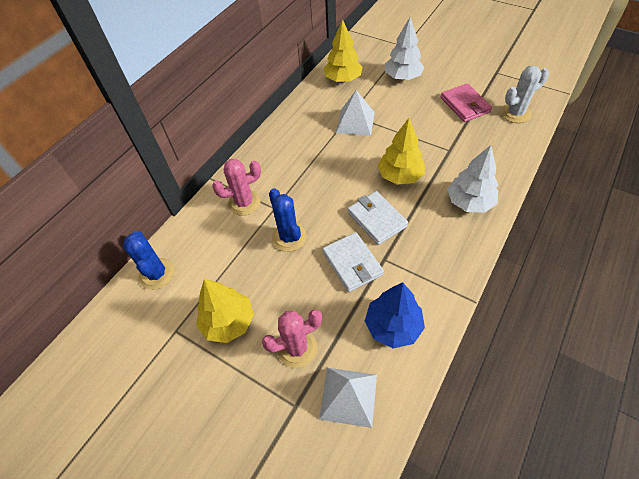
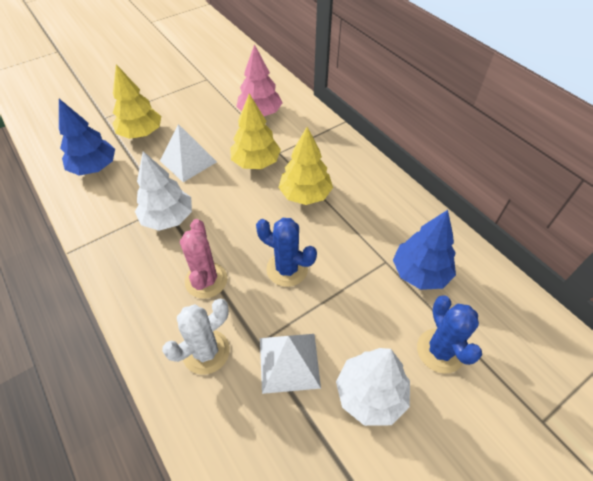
blue tree: 1 -> 2
pink cactus: 2 -> 1
pink tree: 0 -> 1
pink wallet: 1 -> 0
white wallet: 2 -> 0

